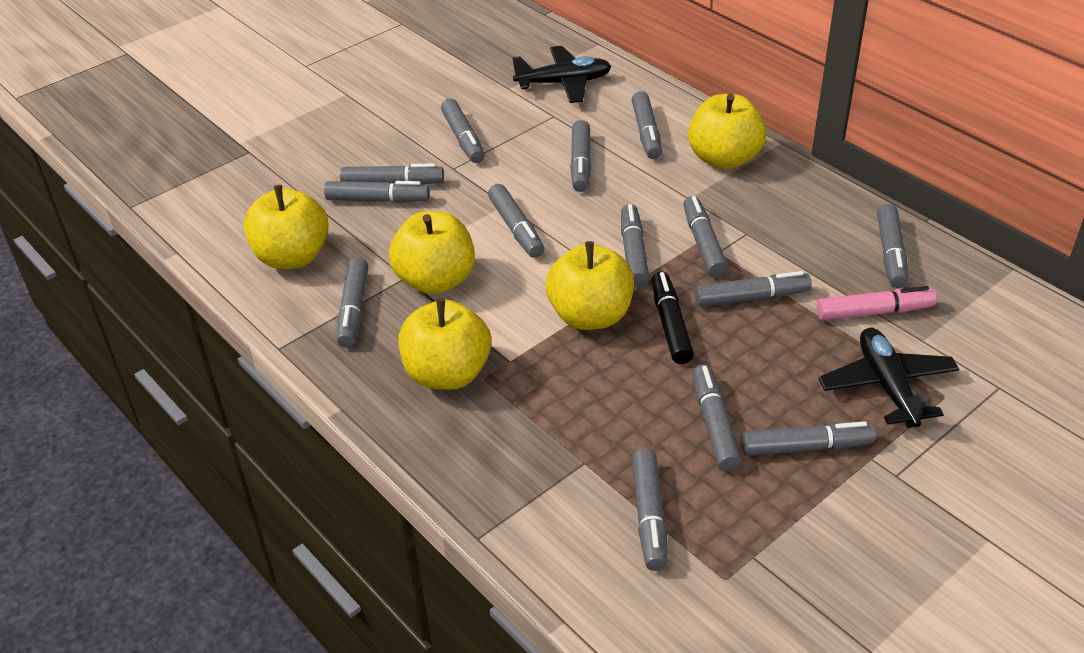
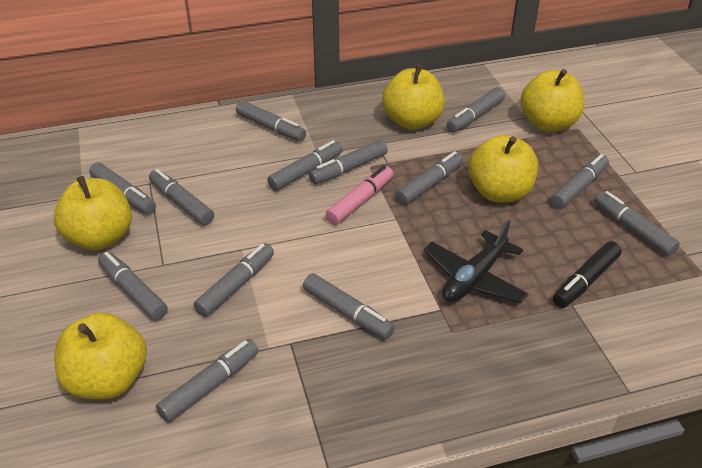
black plane: 2 -> 1
grey marker: 14 -> 13

